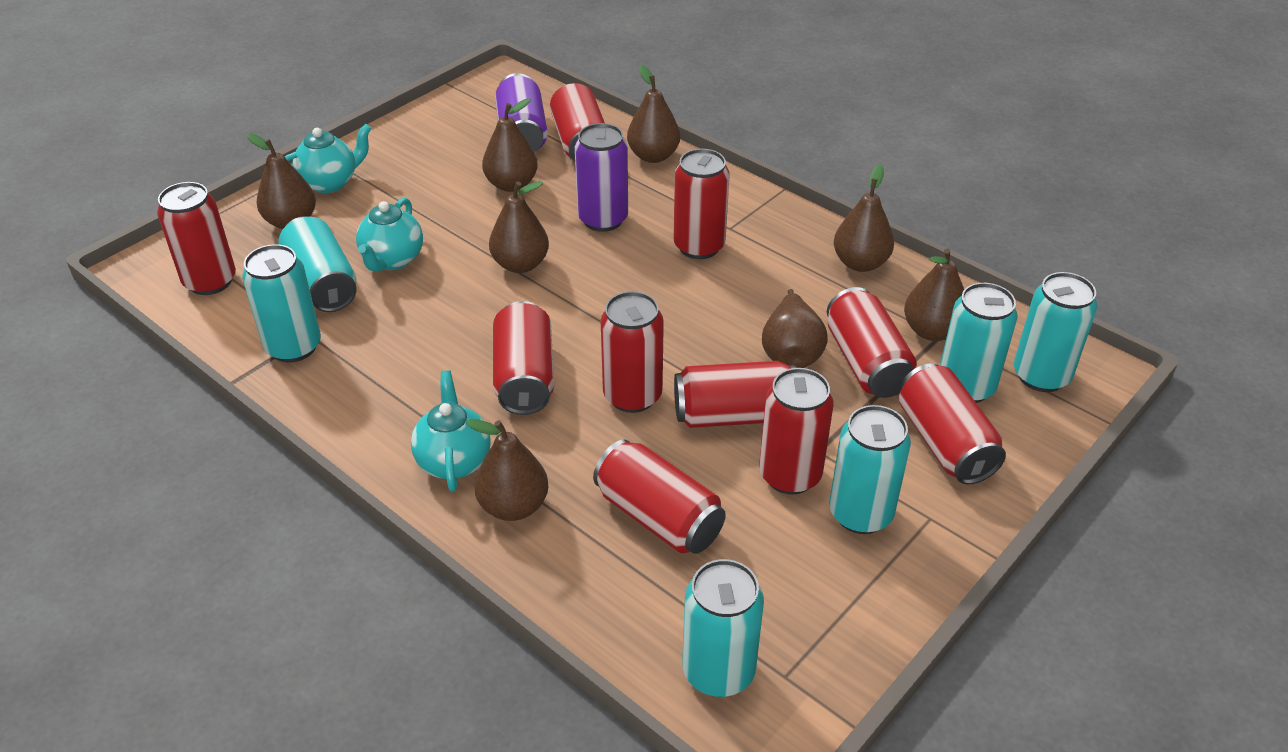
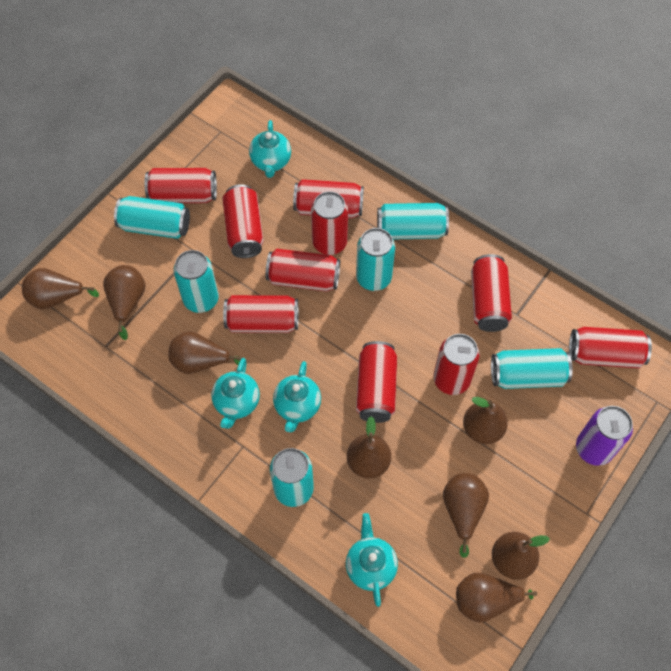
purple can: 2 -> 1
turquoise teapot: 3 -> 4

